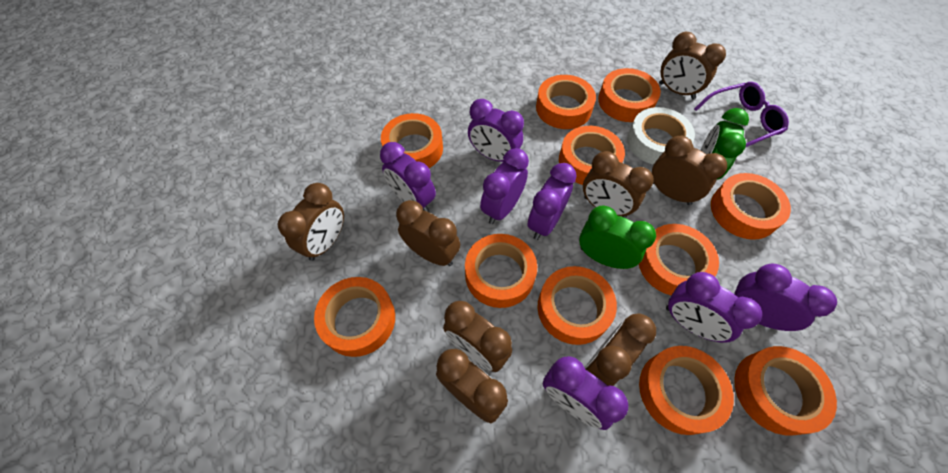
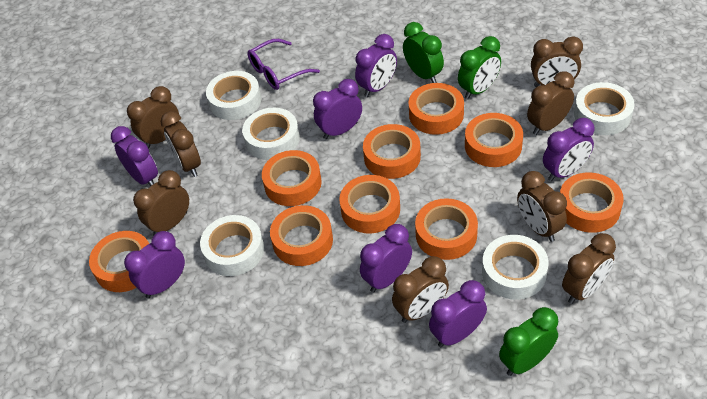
green clock: 2 -> 3
orange tape: 11 -> 9
white tape: 1 -> 5

